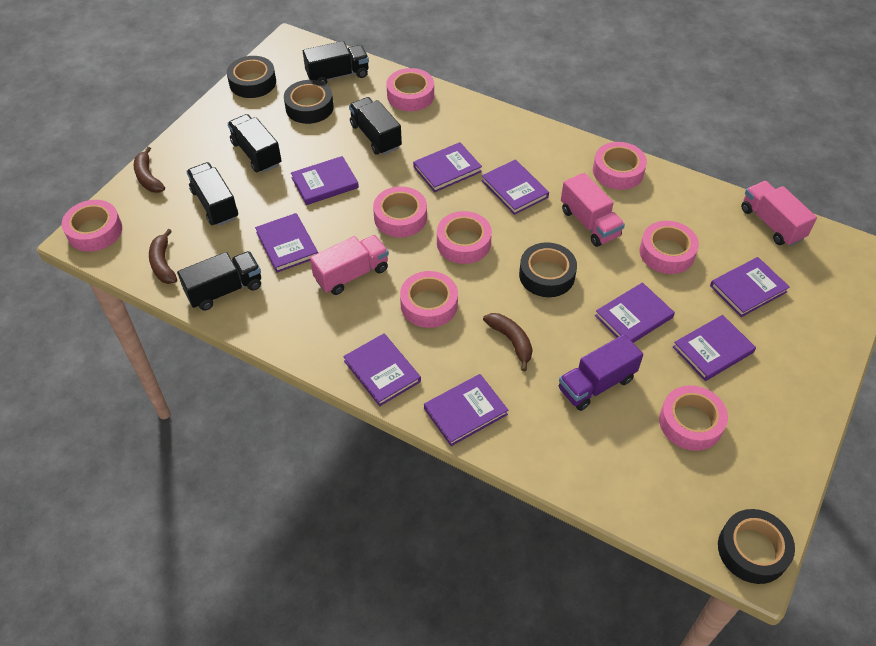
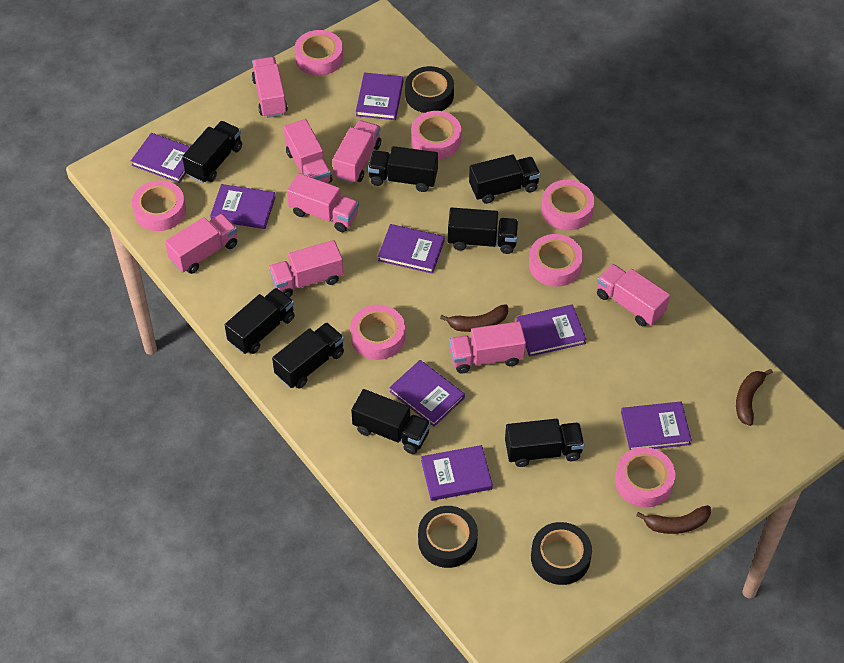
black tape: 4 -> 3
black truck: 5 -> 8
pink tape: 8 -> 7
pink truck: 3 -> 8
purple book: 9 -> 8
purple truck: 1 -> 0

